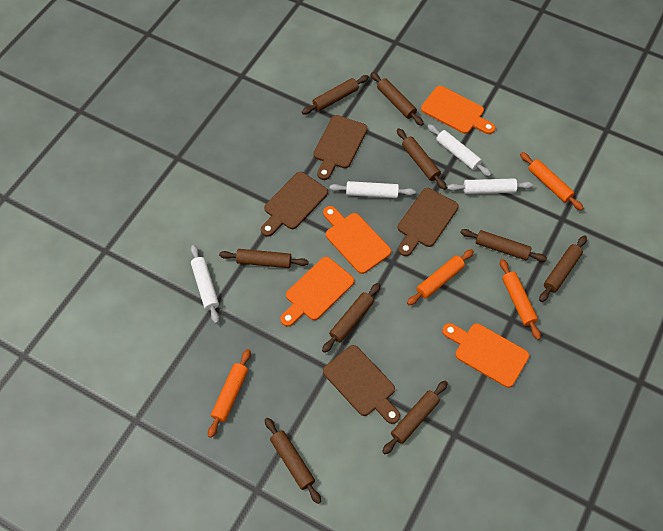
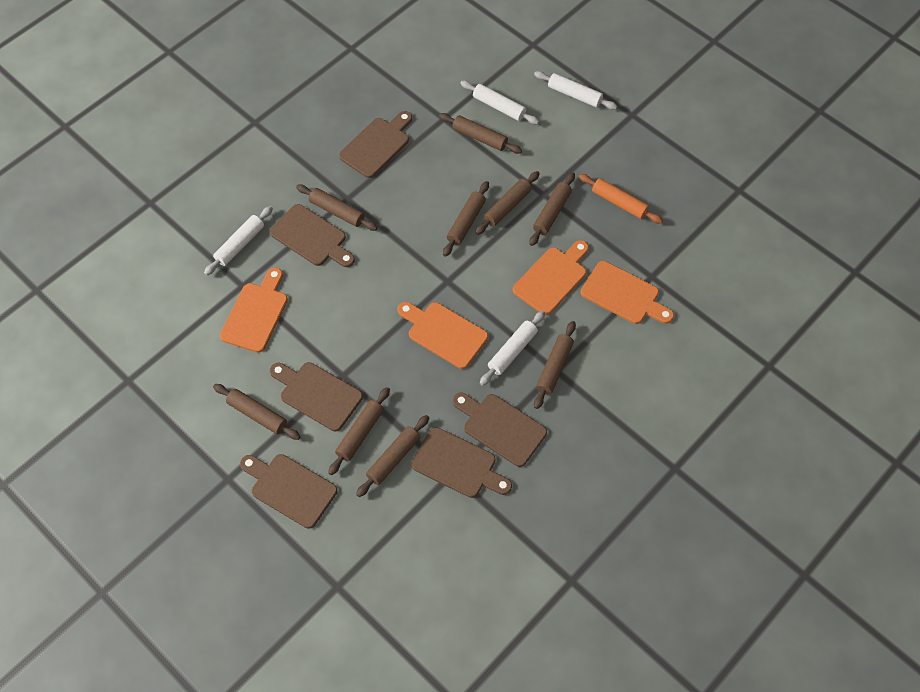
brown cutting board: 4 -> 6
orange rolling pin: 4 -> 1

